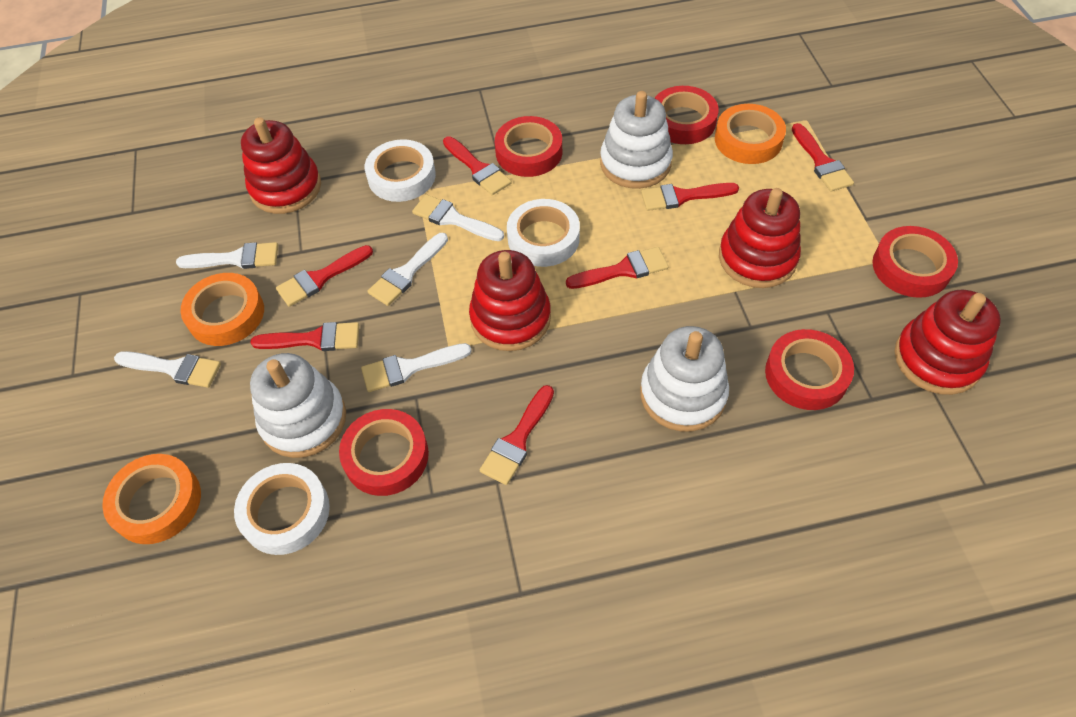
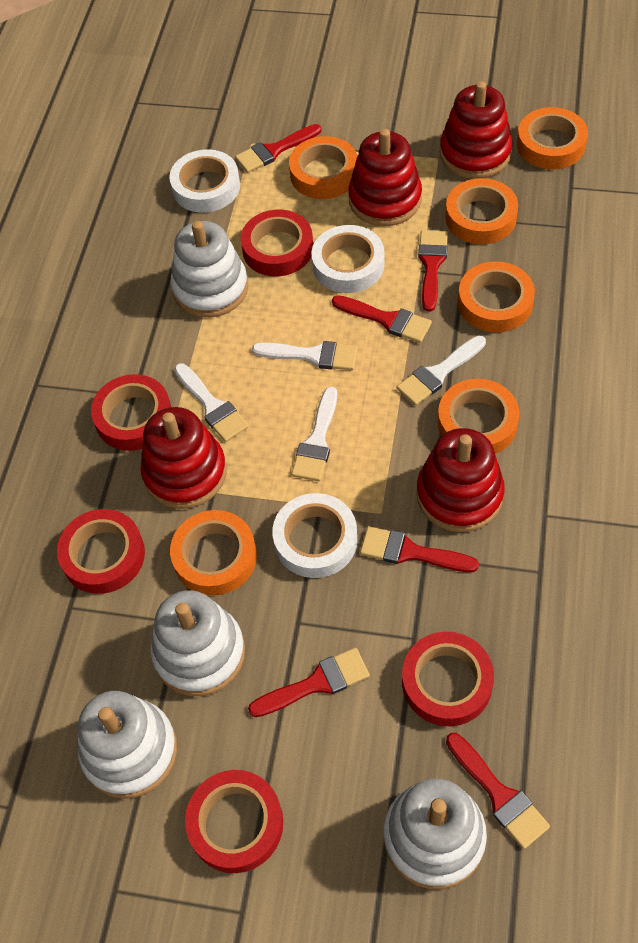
orange tape: 3 -> 6
red brush: 7 -> 6
white brush: 5 -> 4
white stacking toy: 3 -> 4

